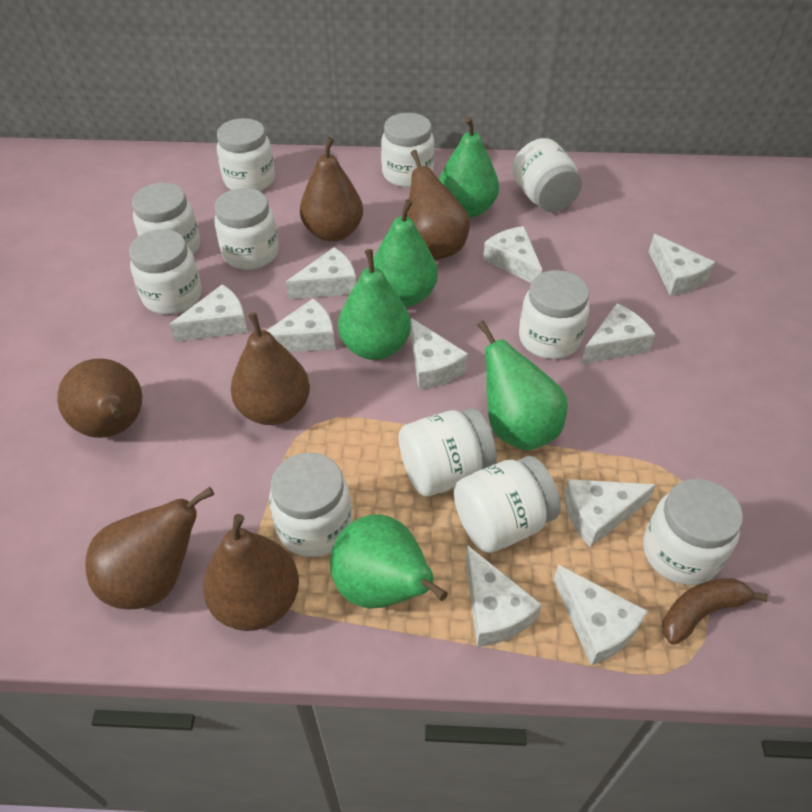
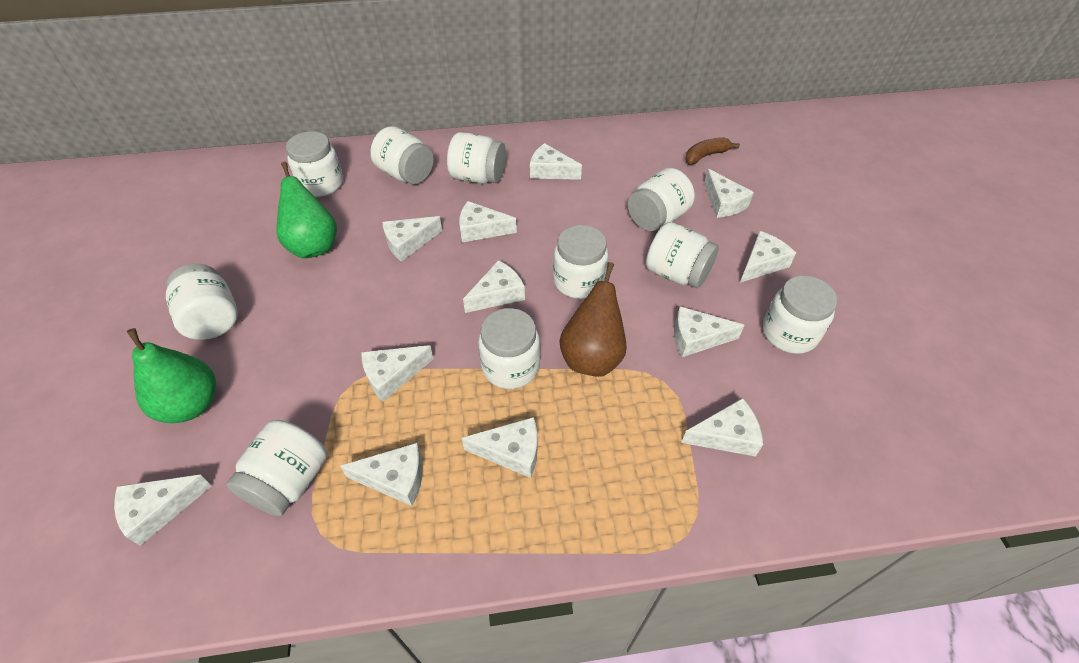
brown pear: 6 -> 1
green pear: 5 -> 2
white cheese: 10 -> 12
white jar: 11 -> 10

